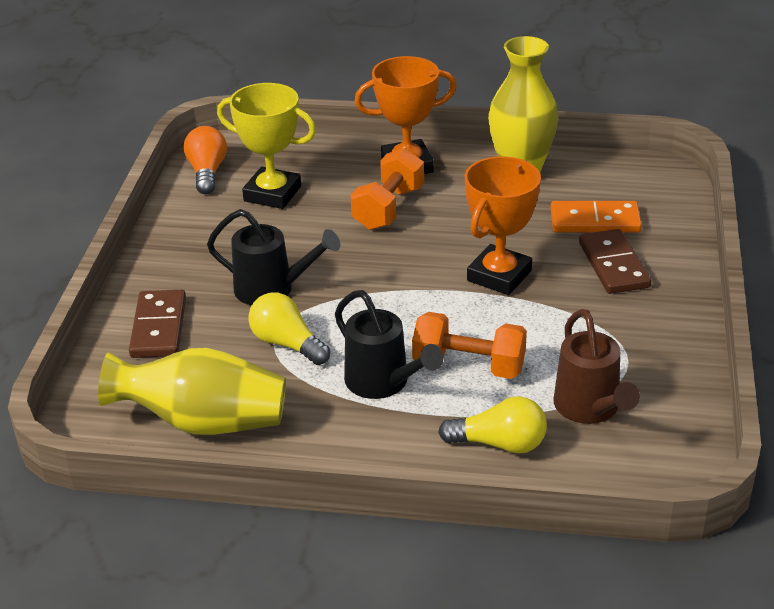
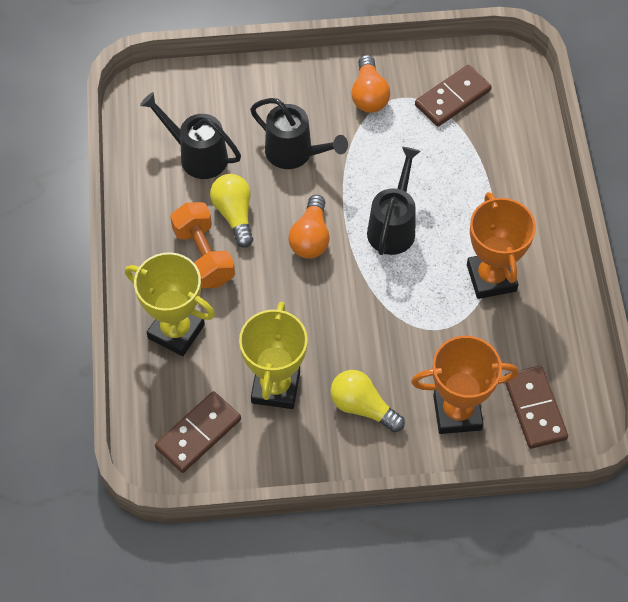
black watering can: 2 -> 3
brown domino: 2 -> 3
brown watering can: 1 -> 0
orange domino: 1 -> 0
orange dumbbell: 2 -> 1
orange light bulb: 1 -> 2
yellow trophy: 1 -> 2
yellow vase: 2 -> 0

